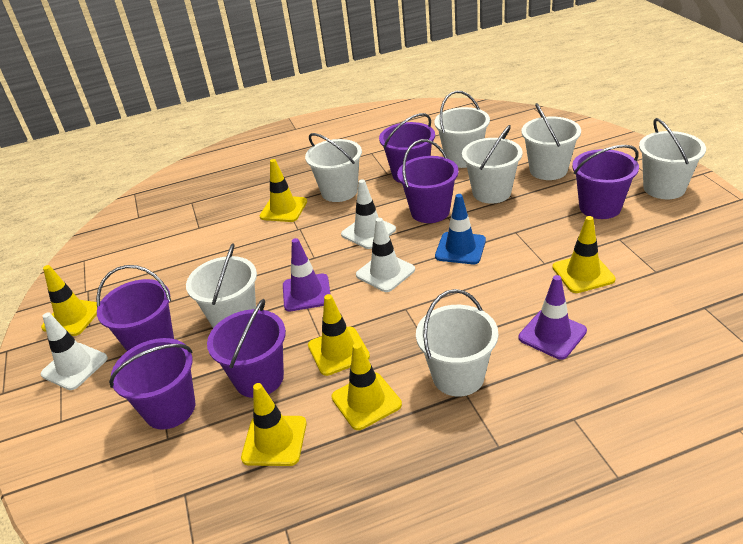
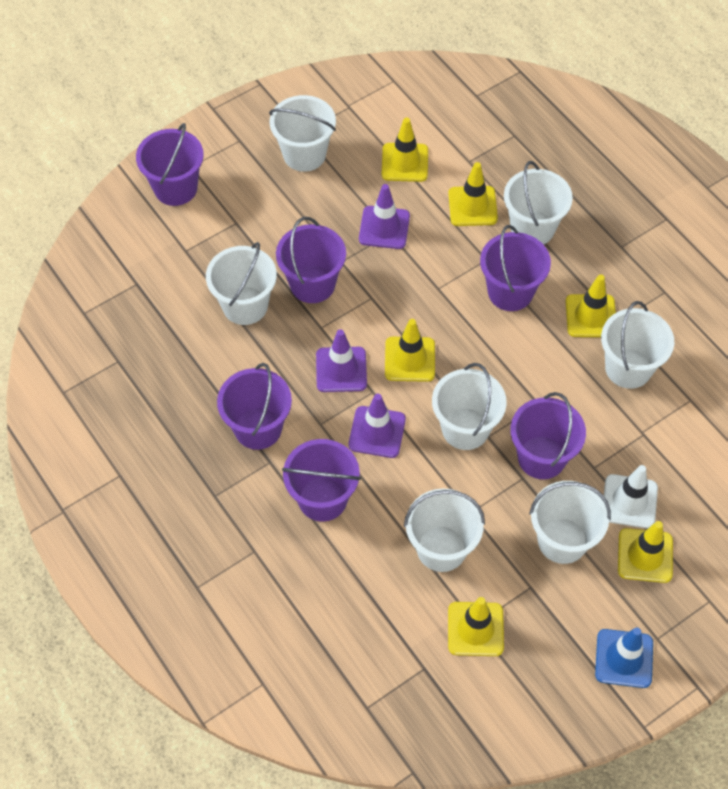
purple traffic cone: 2 -> 3
white traffic cone: 3 -> 1

